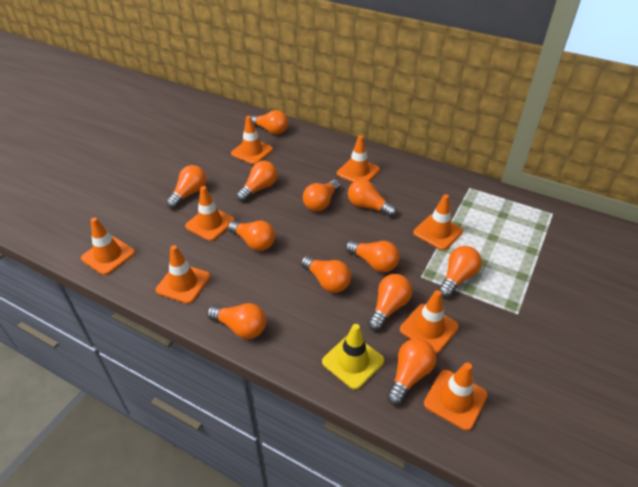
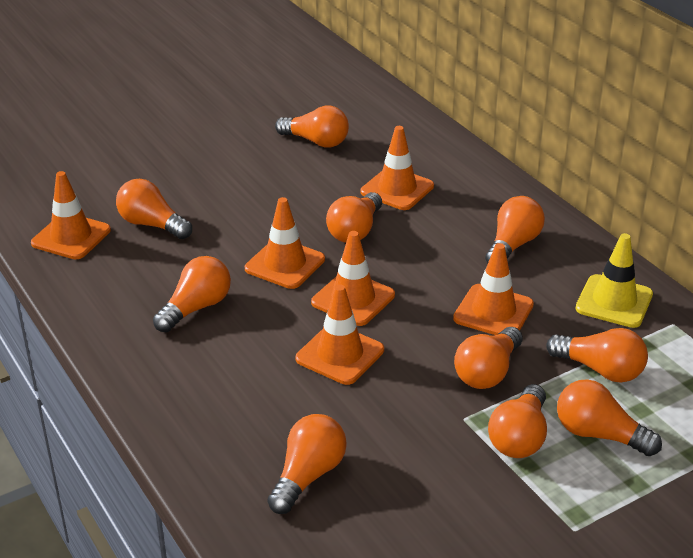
orange light bulb: 12 -> 10
orange traffic cone: 8 -> 6

